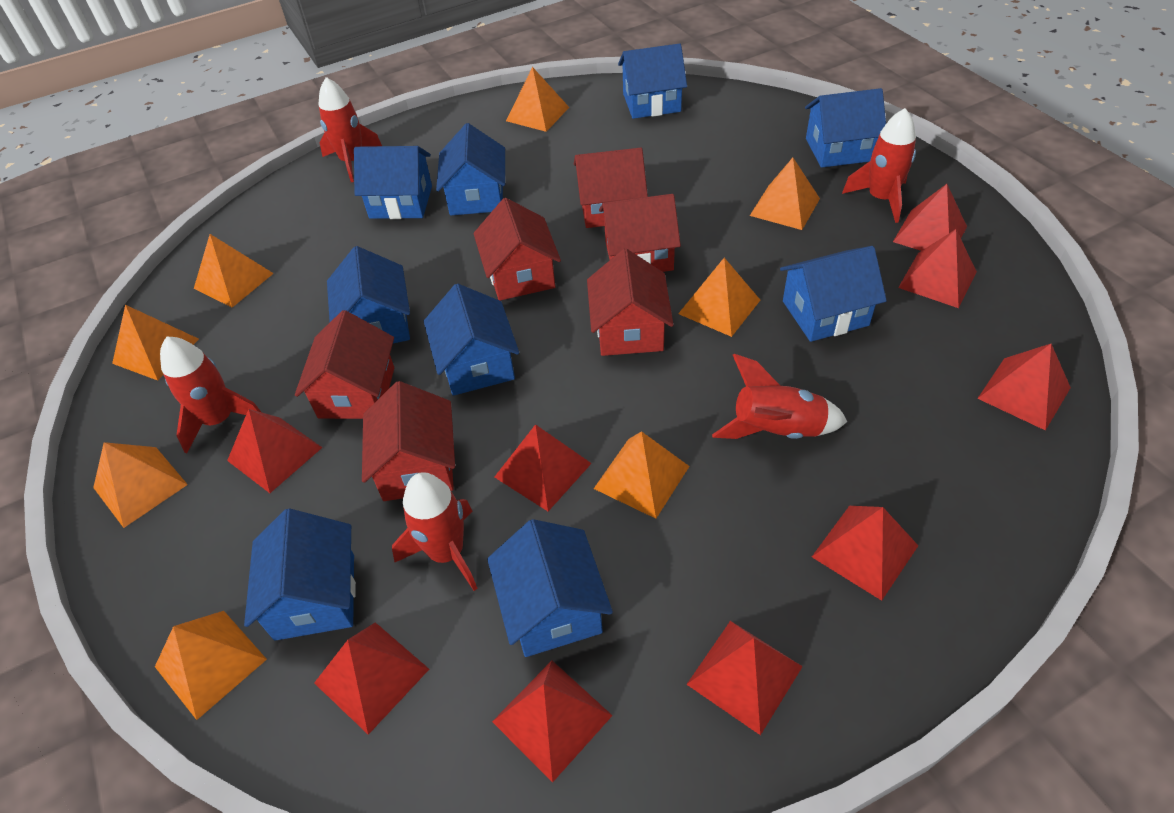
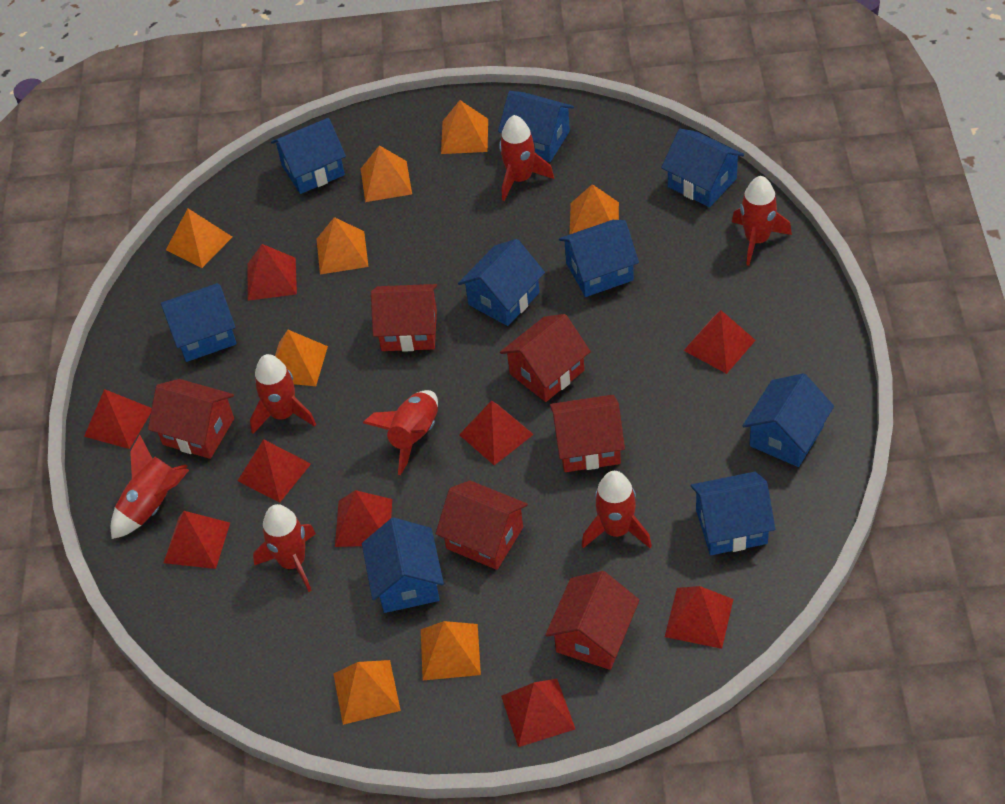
red rocket: 5 -> 7

